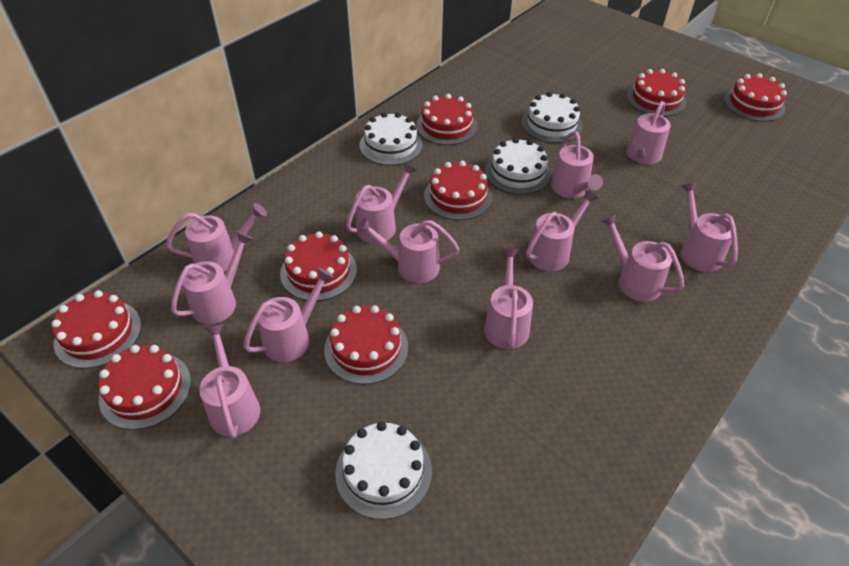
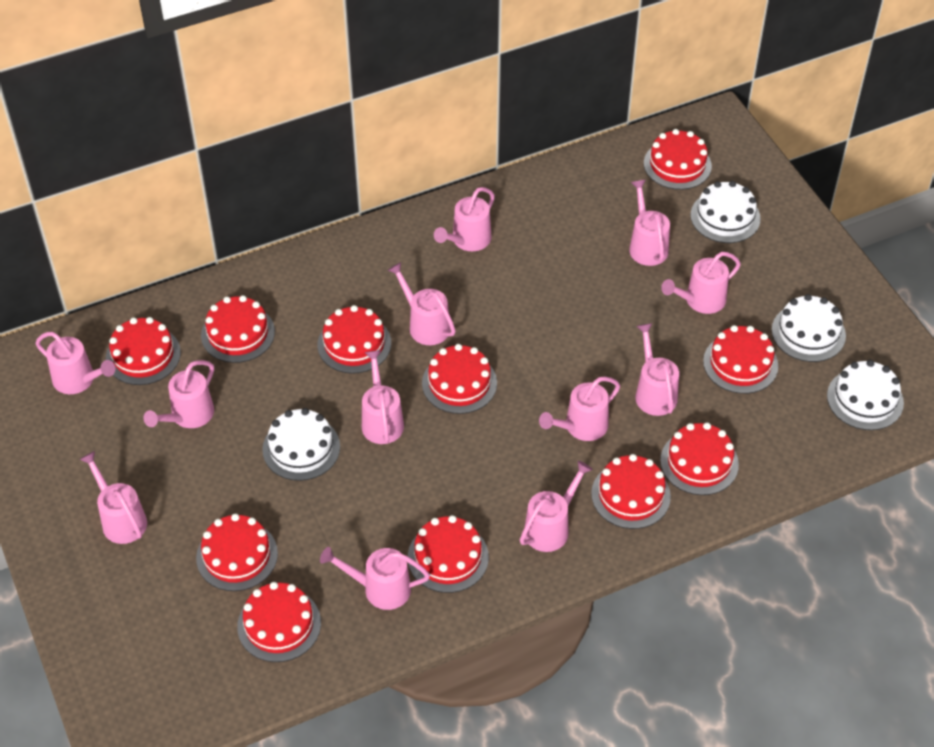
red cake: 8 -> 11

